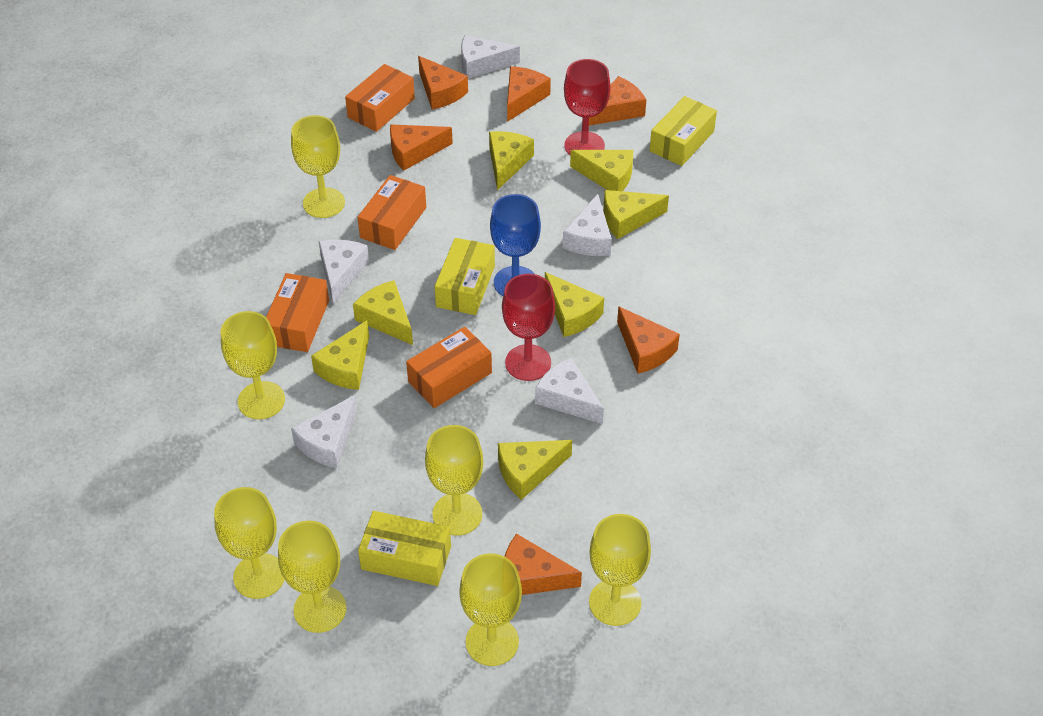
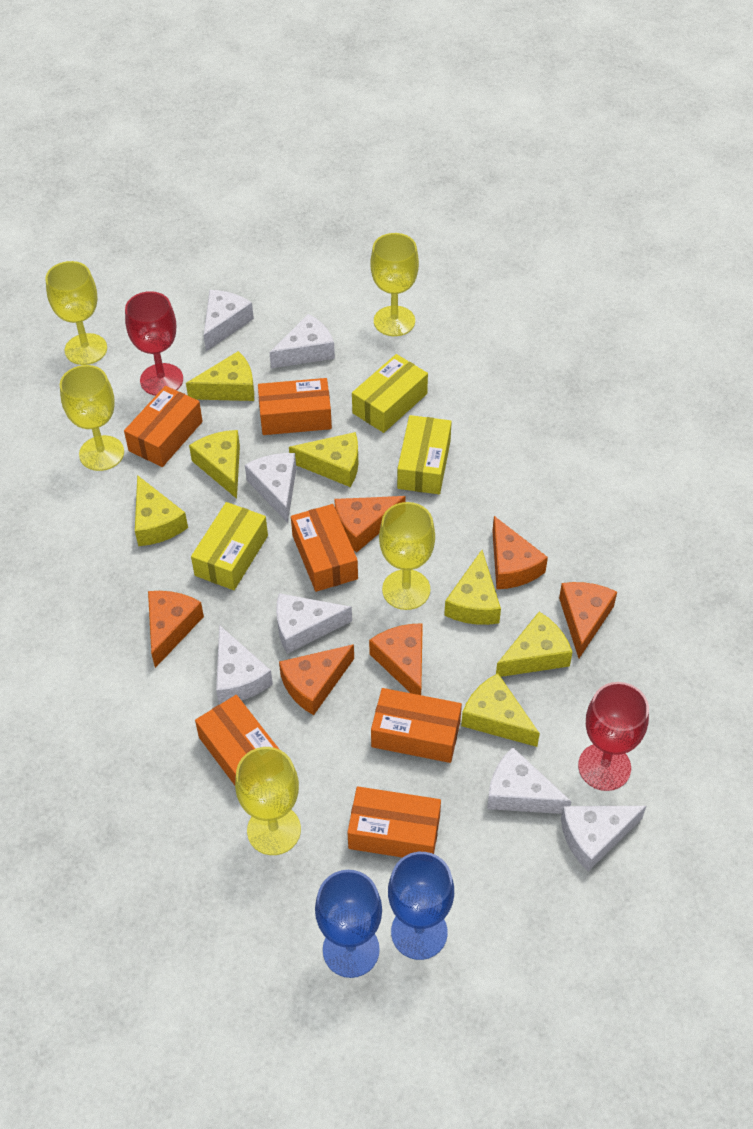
blue goblet: 1 -> 2
orange box: 4 -> 6
white cheese: 5 -> 7
yellow goblet: 7 -> 5

